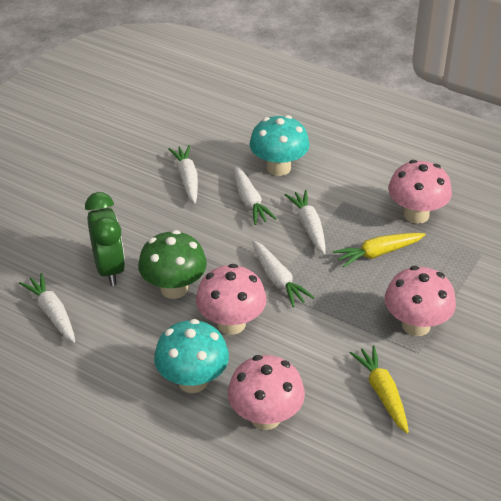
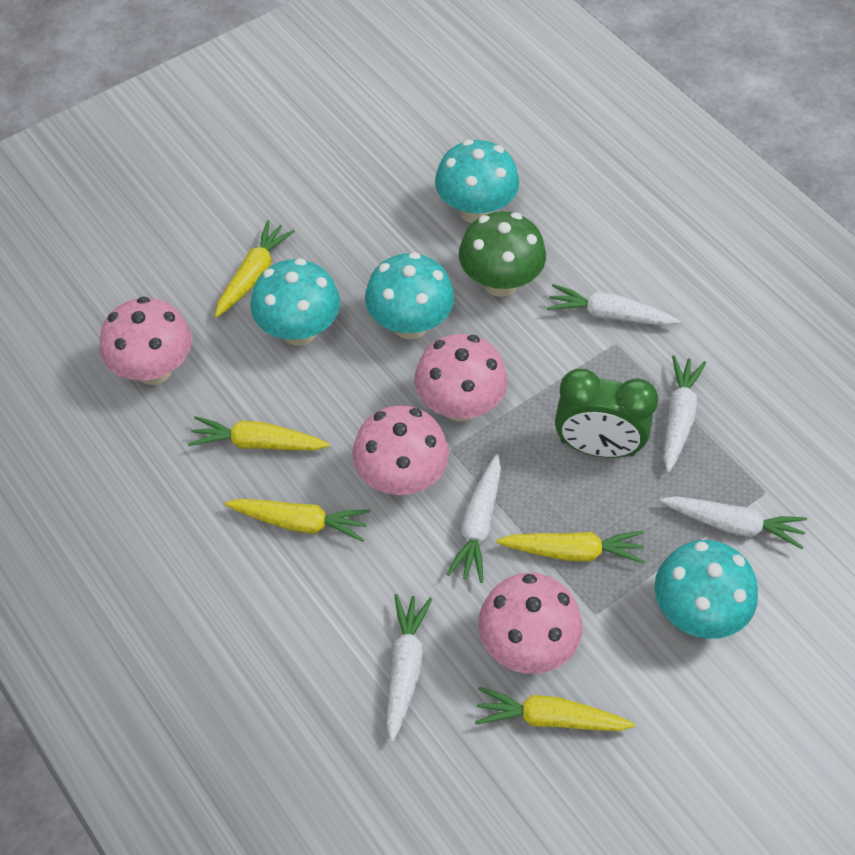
turquoise mushroom: 2 -> 4
yellow carrot: 2 -> 5

